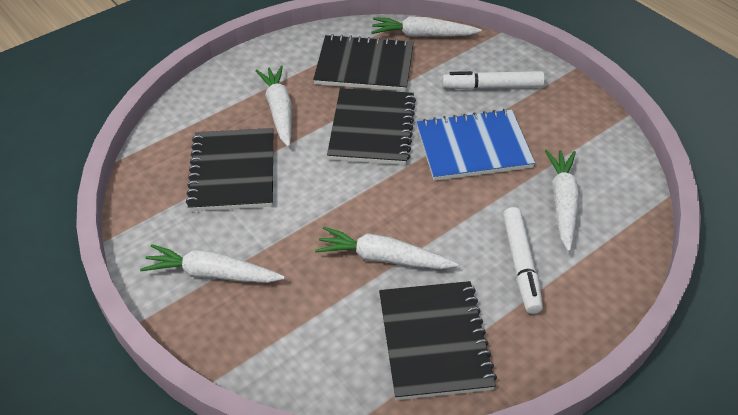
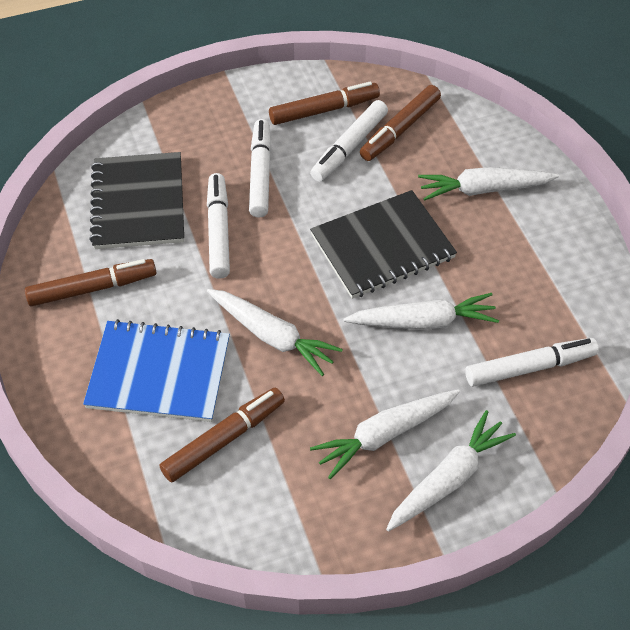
black notebook: 4 -> 2
brown marker: 0 -> 4
white marker: 2 -> 4

